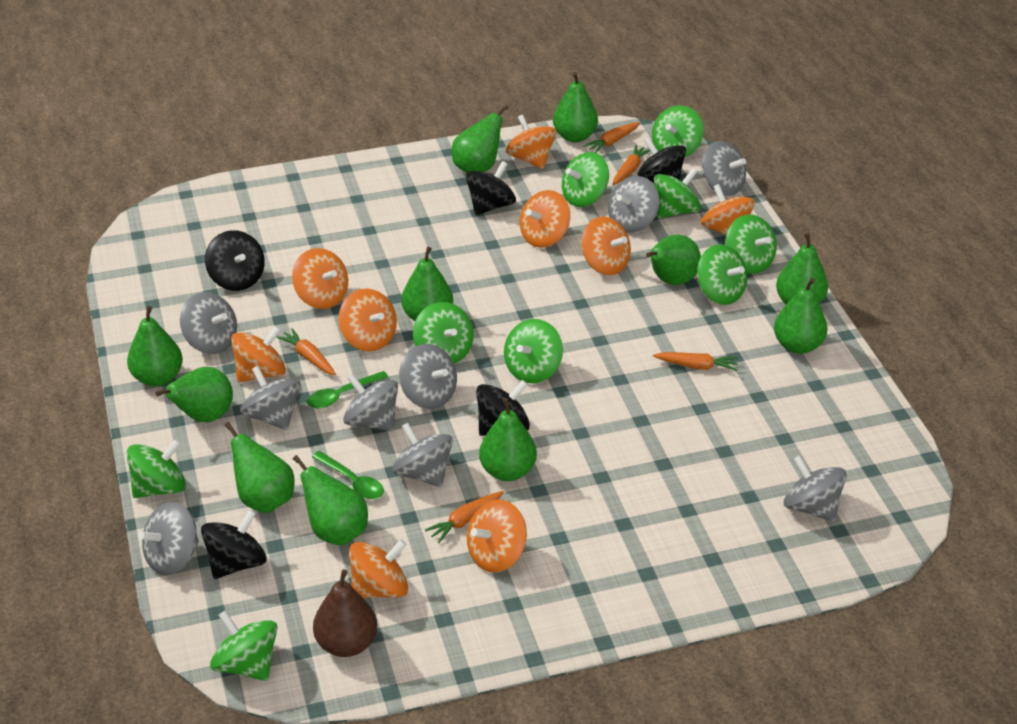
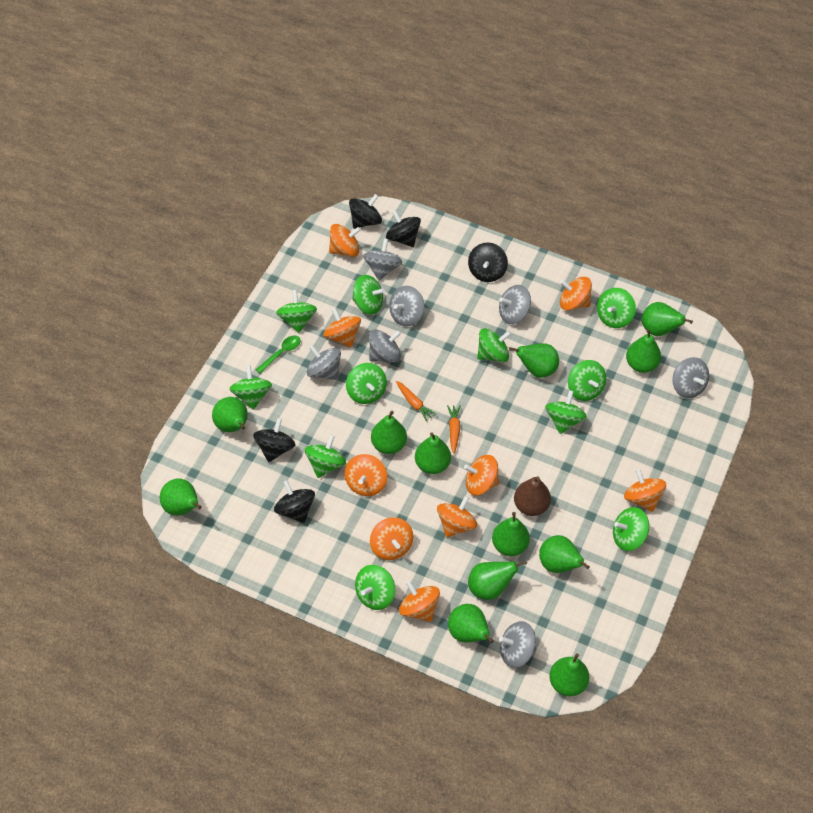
green pear: 11 -> 12
green spinning top: 9 -> 11
green spoon: 2 -> 1
grey spinning top: 9 -> 7
orange carrot: 5 -> 2

